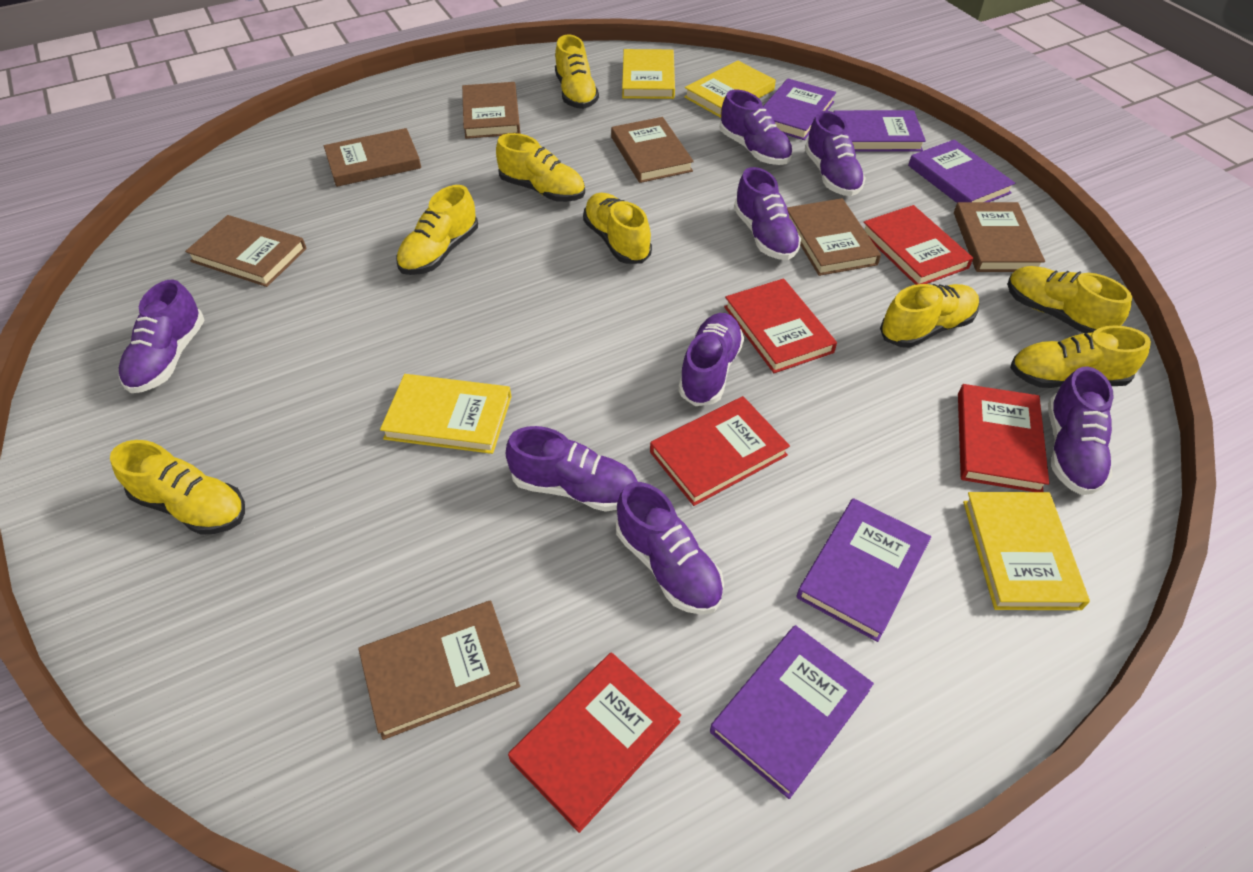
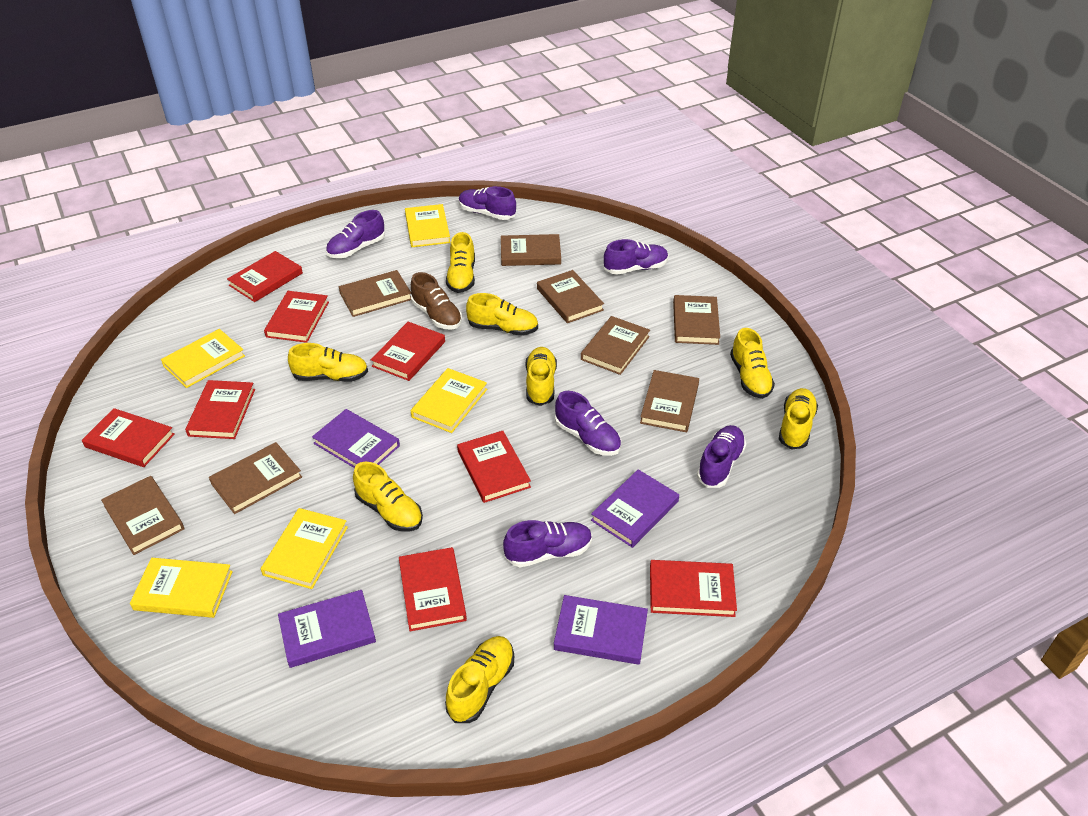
brown book: 7 -> 8
brown shoe: 0 -> 1
purple book: 5 -> 4
purple shoe: 8 -> 6
red book: 5 -> 8
yellow book: 4 -> 5

